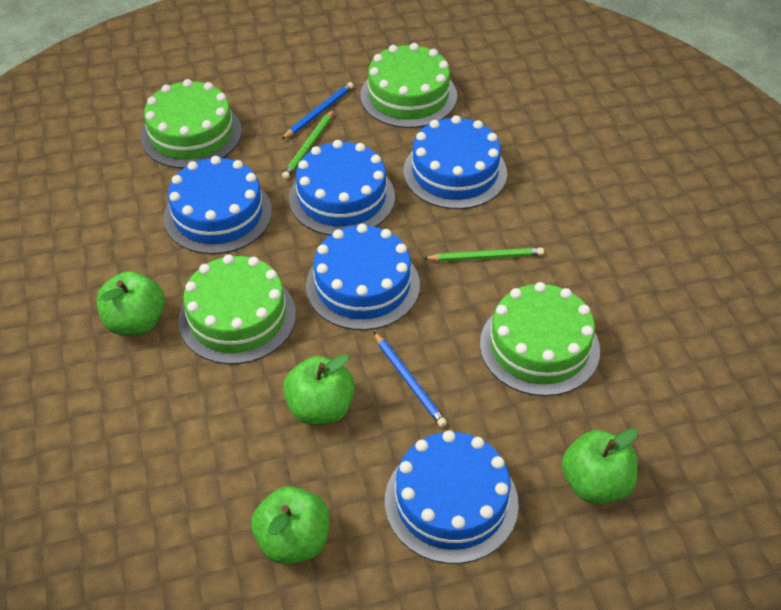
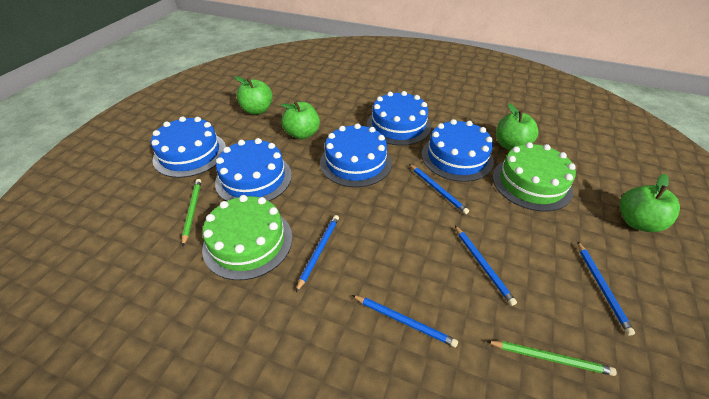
blue pencil: 2 -> 5
green cake: 4 -> 2

